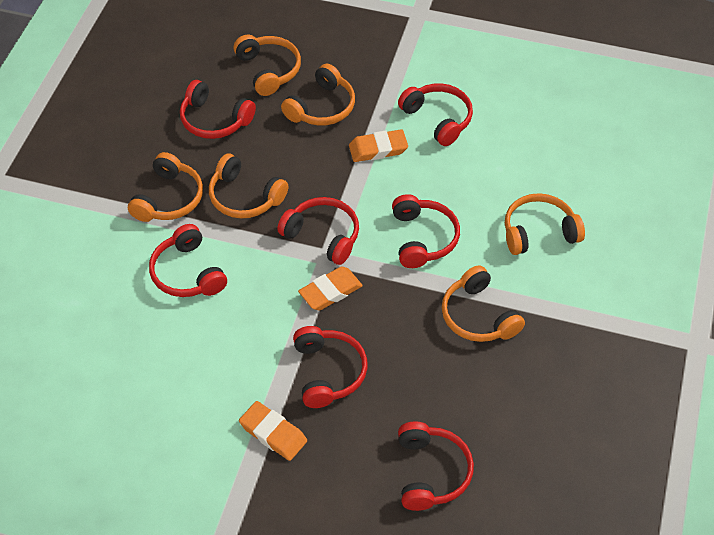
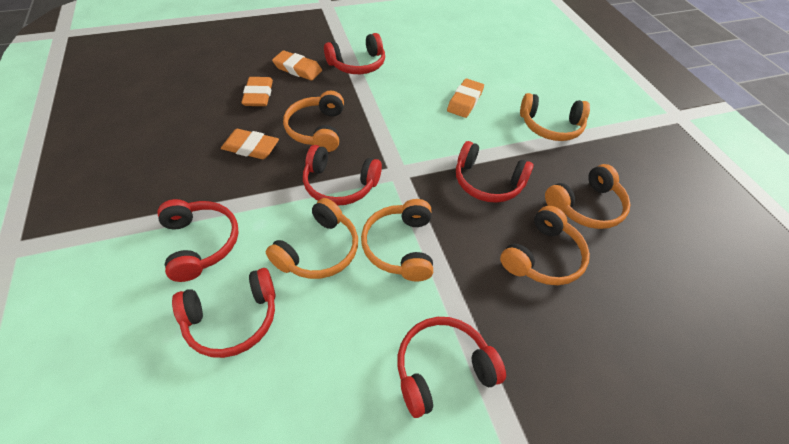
orange eraser: 3 -> 4
red headphones: 7 -> 6

